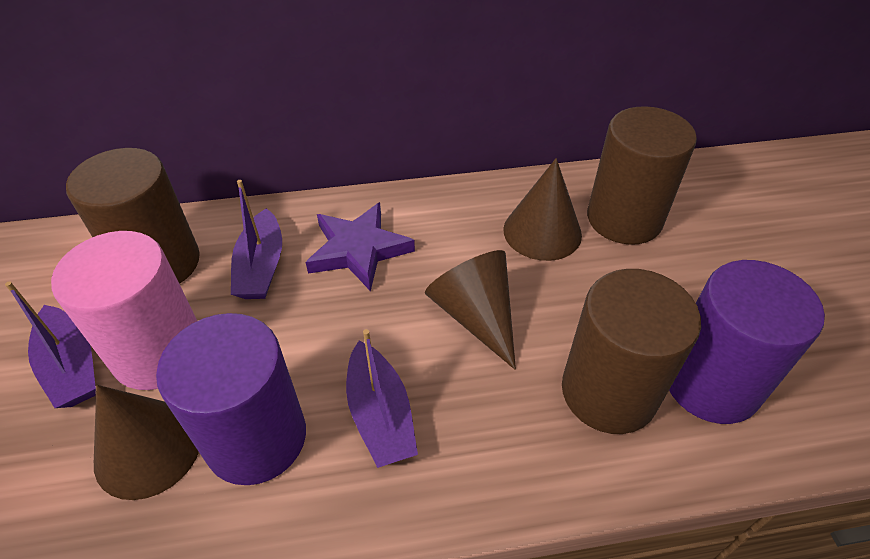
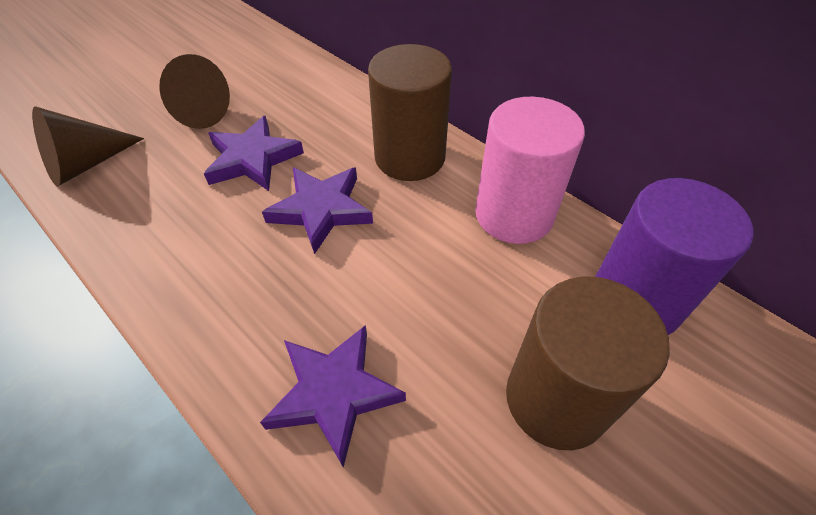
brown cone: 3 -> 2
brown cylinder: 3 -> 2
purple boat: 3 -> 0
purple cylinder: 2 -> 1
purple star: 1 -> 3

